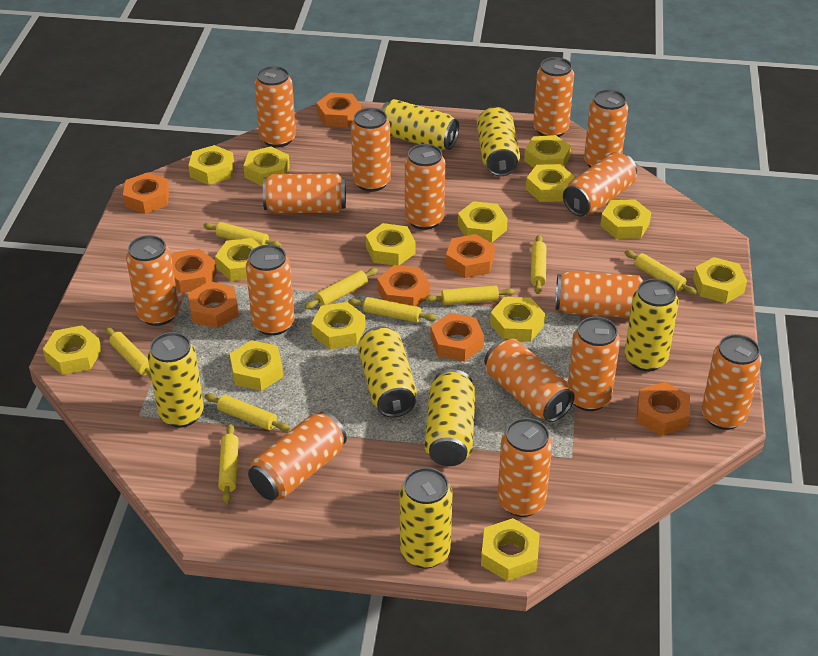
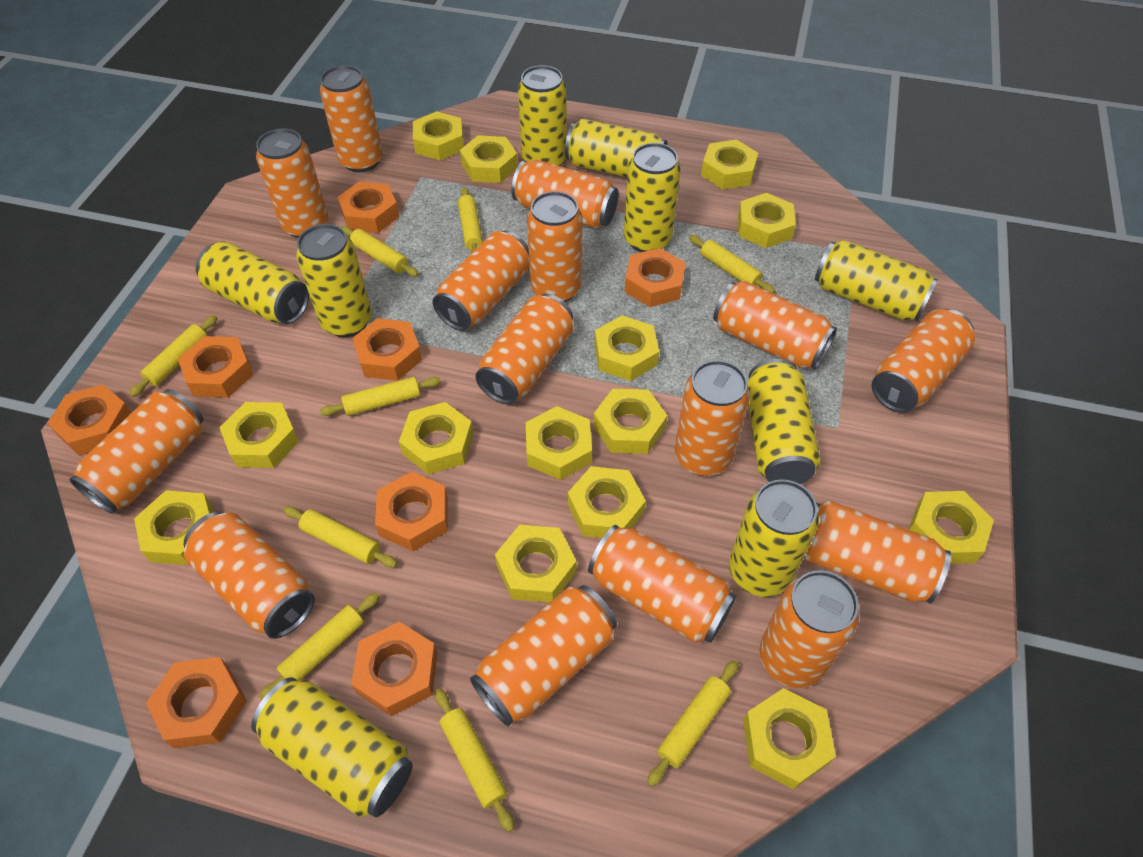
yellow can: 7 -> 9

